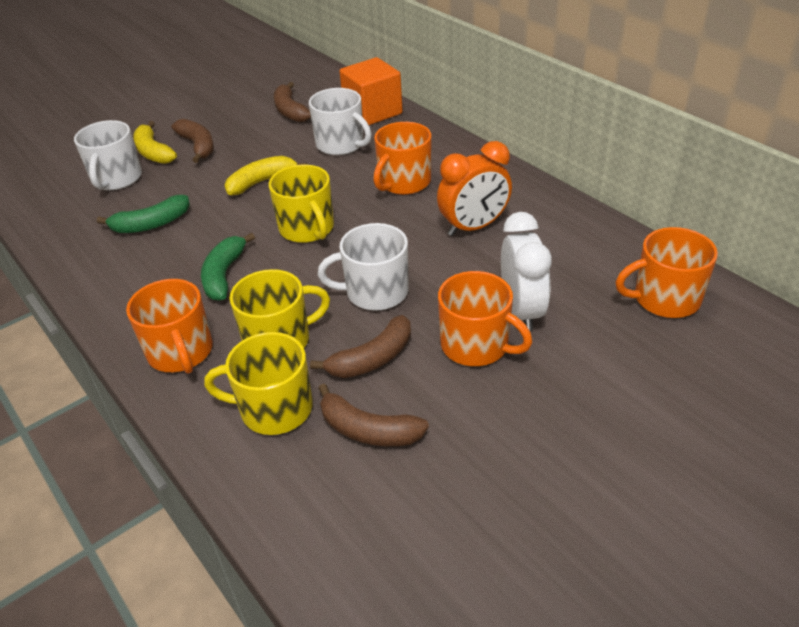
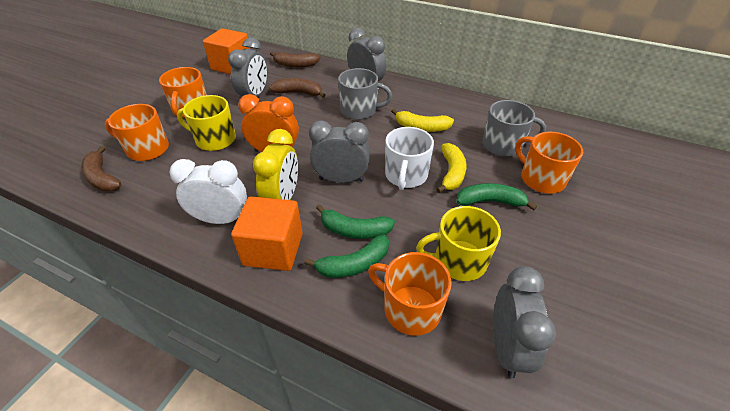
brown banana: 4 -> 3
green banana: 2 -> 3
grey clock: 0 -> 4
grey mug: 0 -> 2
orange cube: 1 -> 2
white mug: 3 -> 1
yellow clock: 0 -> 1
yellow mug: 3 -> 2

